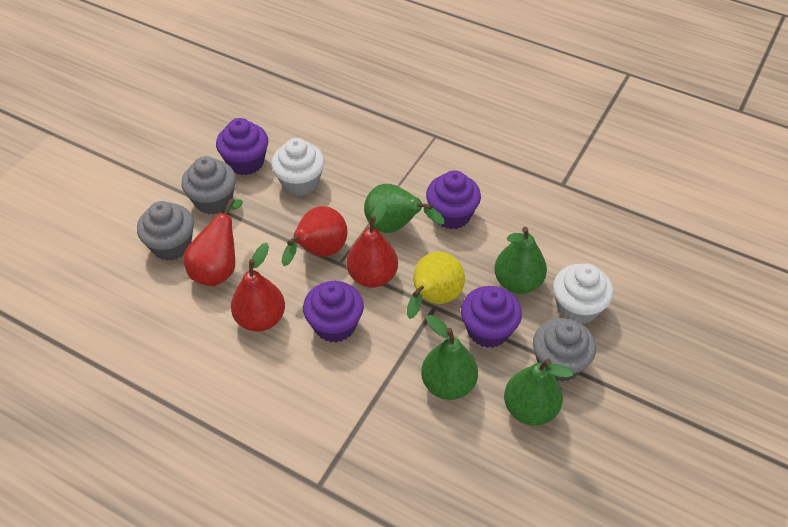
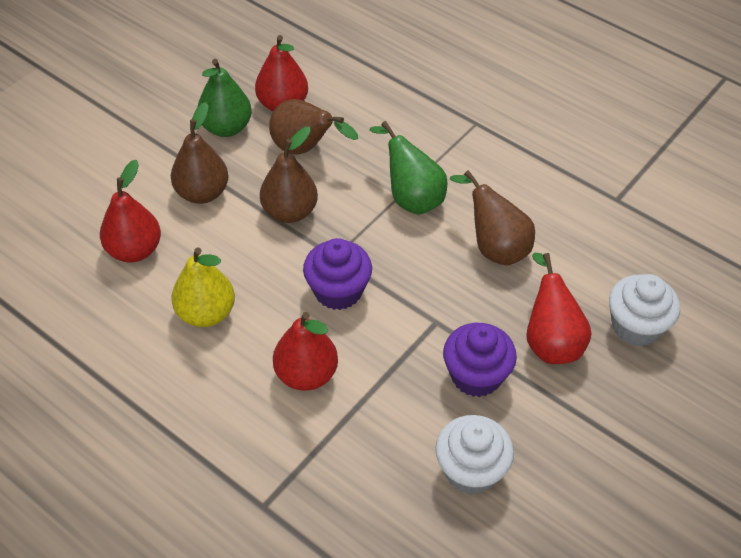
brown pear: 0 -> 4
green pear: 4 -> 2
grey cupcake: 3 -> 0
purple cupcake: 4 -> 2

